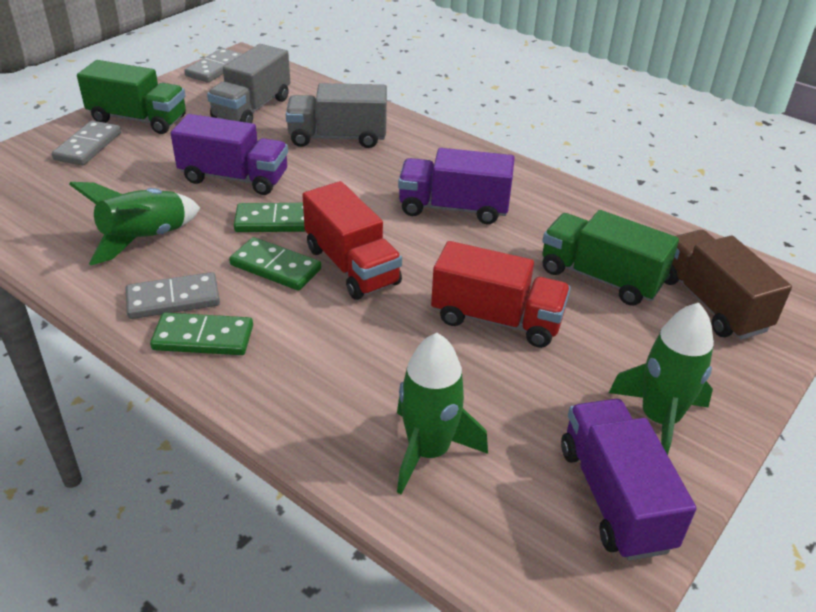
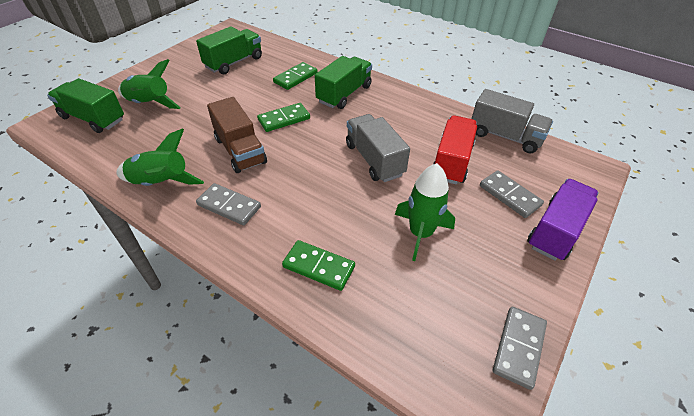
green truck: 2 -> 3
purple truck: 3 -> 1
red truck: 2 -> 1

